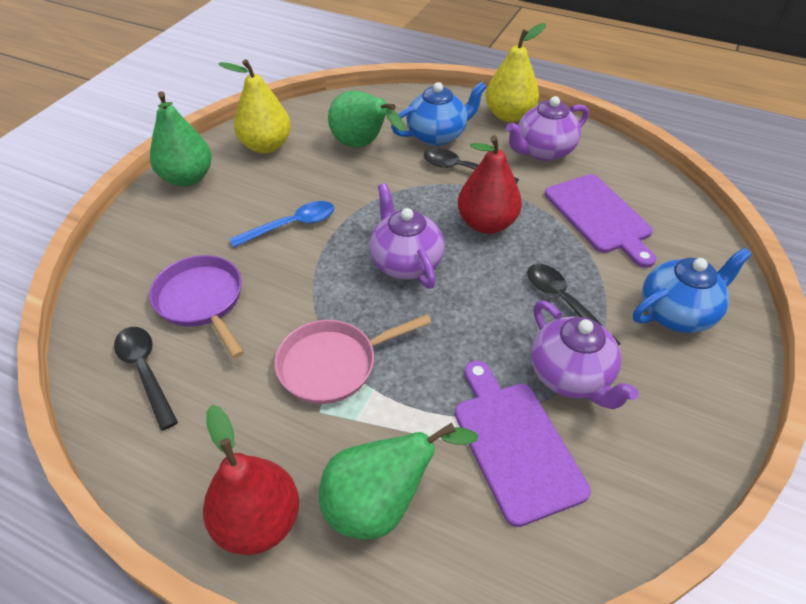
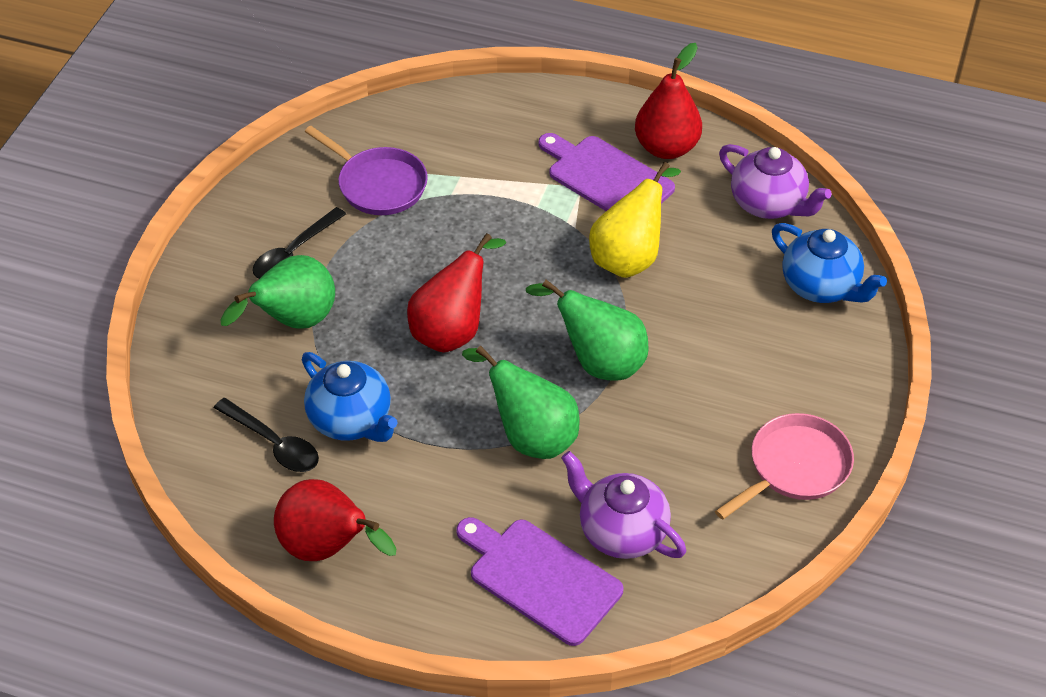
black spoon: 3 -> 2
blue spoon: 1 -> 0
purple teapot: 3 -> 2
red pear: 2 -> 3
yellow pear: 2 -> 1

